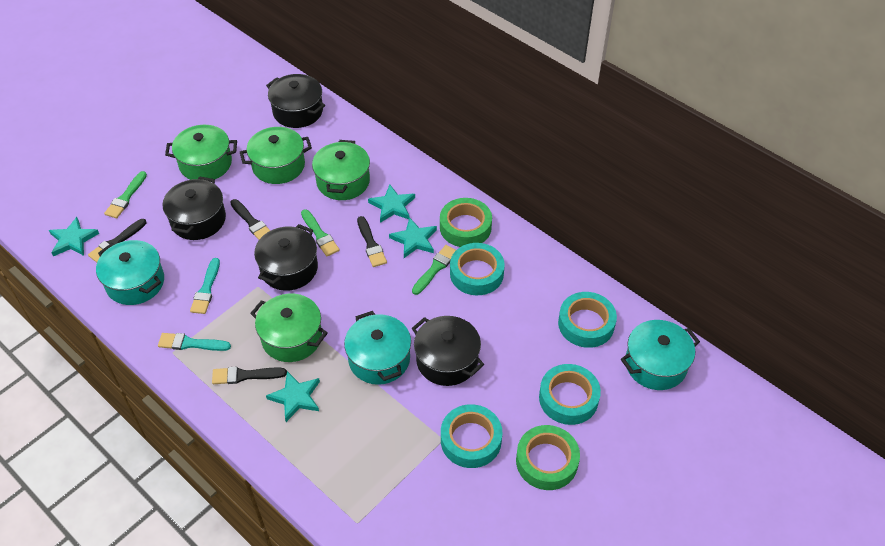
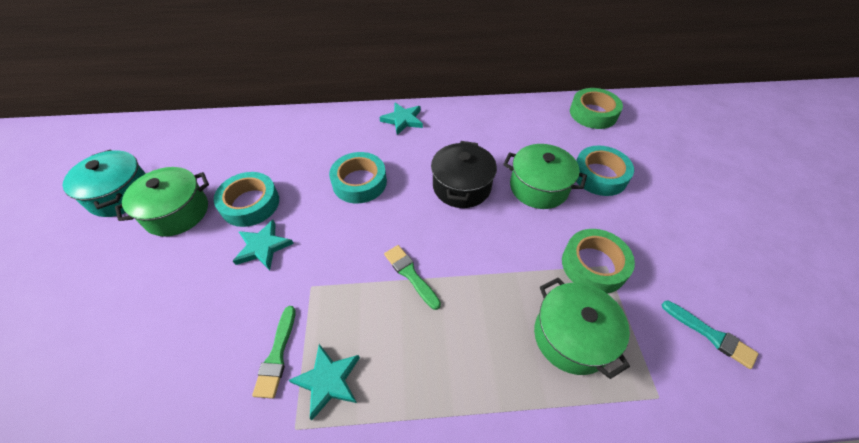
black brush: 4 -> 0
black pot: 4 -> 1
green brush: 3 -> 2
green pot: 4 -> 3
turquoise brush: 2 -> 1
turquoise pot: 3 -> 1
turquoise star: 4 -> 3
turquoise tape: 4 -> 3

